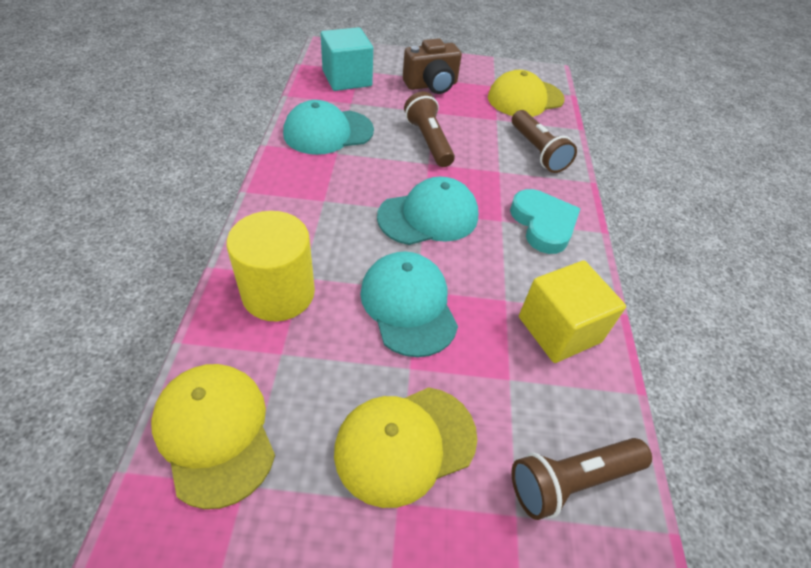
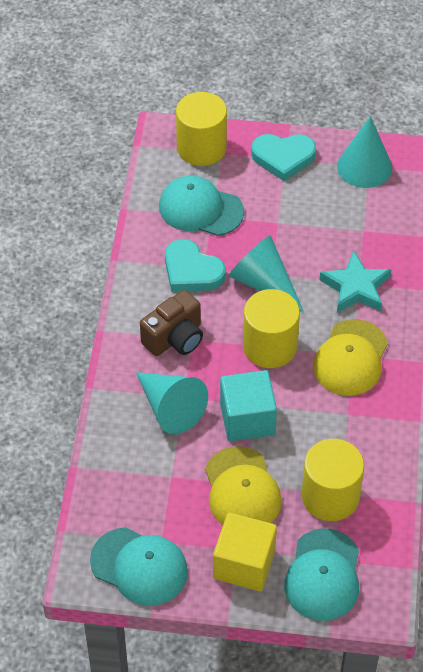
brown flashlight: 3 -> 0
turquoise cone: 0 -> 3
turquoise heart: 1 -> 2
turquoise star: 0 -> 1
yellow cap: 3 -> 2
yellow cylinder: 1 -> 3

